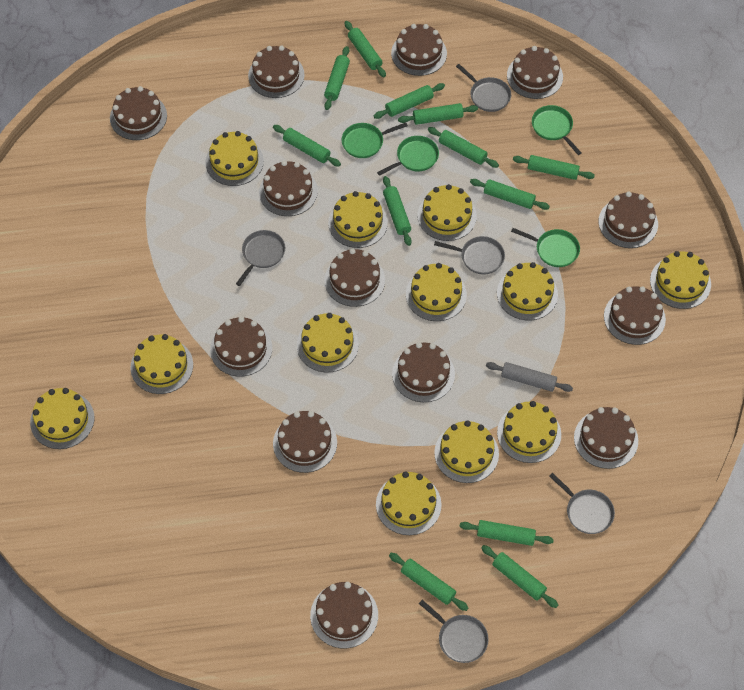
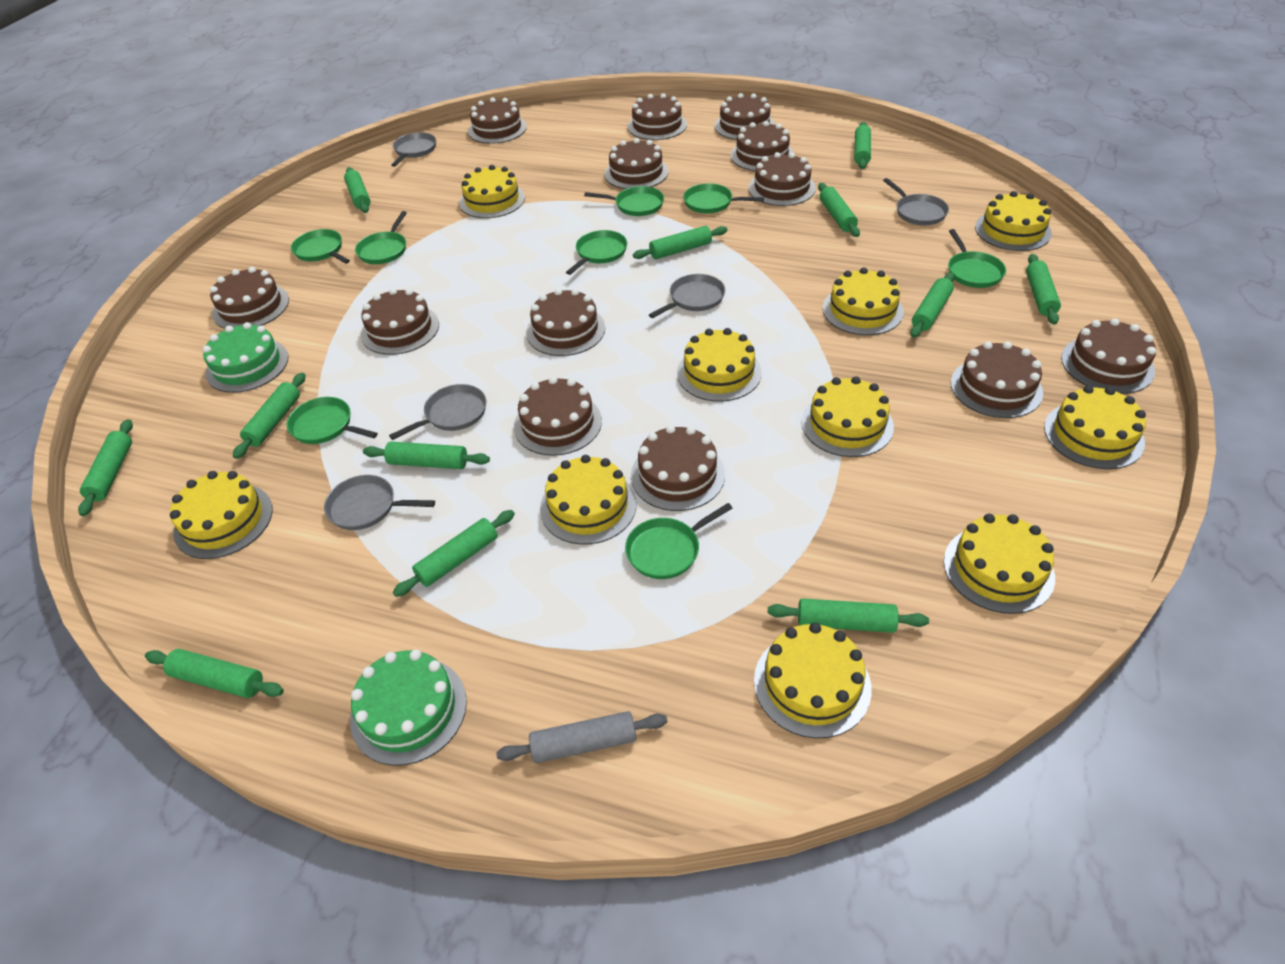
green cake: 0 -> 2
green pan: 4 -> 8
yellow cake: 12 -> 10

